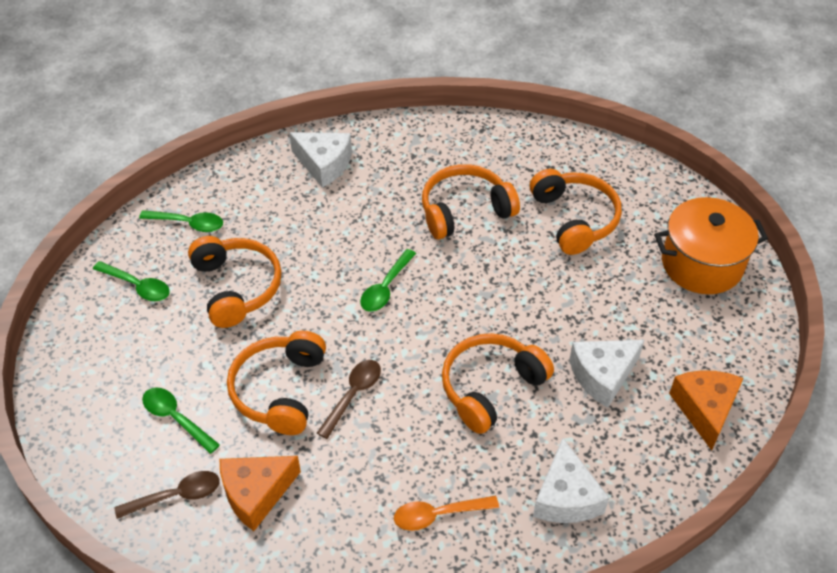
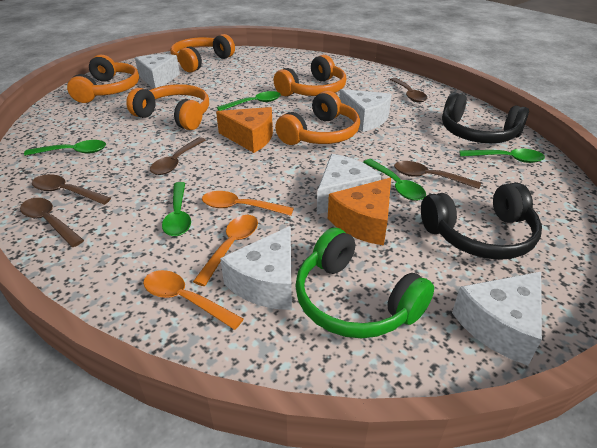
black headphones: 0 -> 2
brown spoon: 2 -> 5
green headphones: 0 -> 1
green spoon: 4 -> 5
orange pot: 1 -> 0
orange spoon: 1 -> 3
white cheese: 3 -> 5

